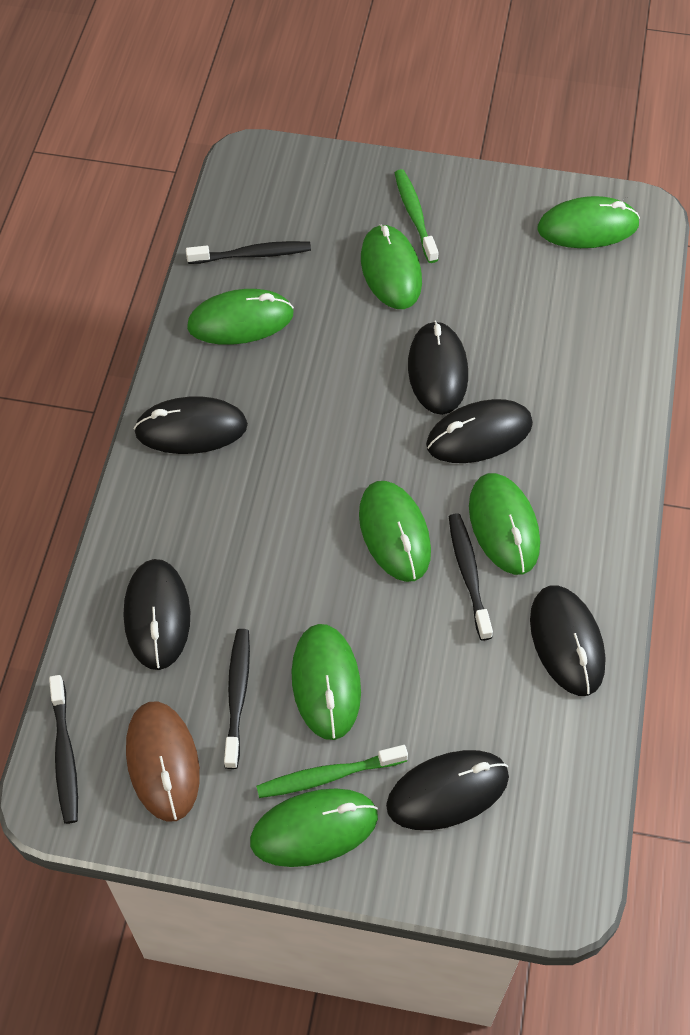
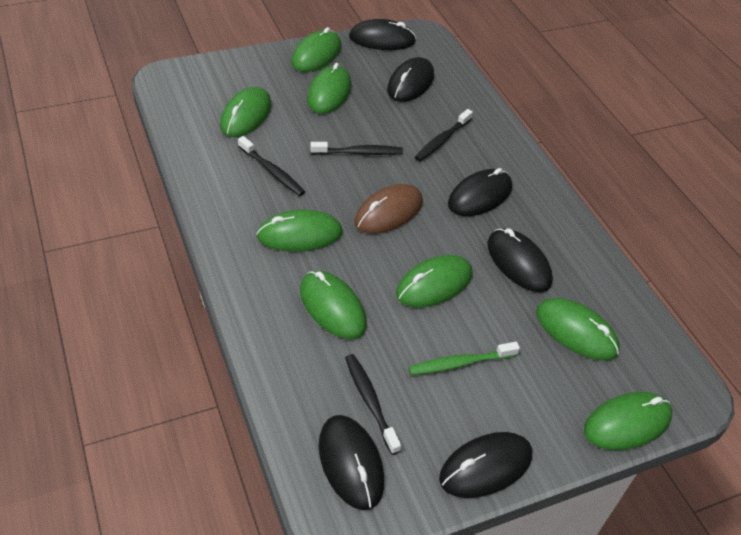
green mouse: 7 -> 8
green toothbrush: 2 -> 1

